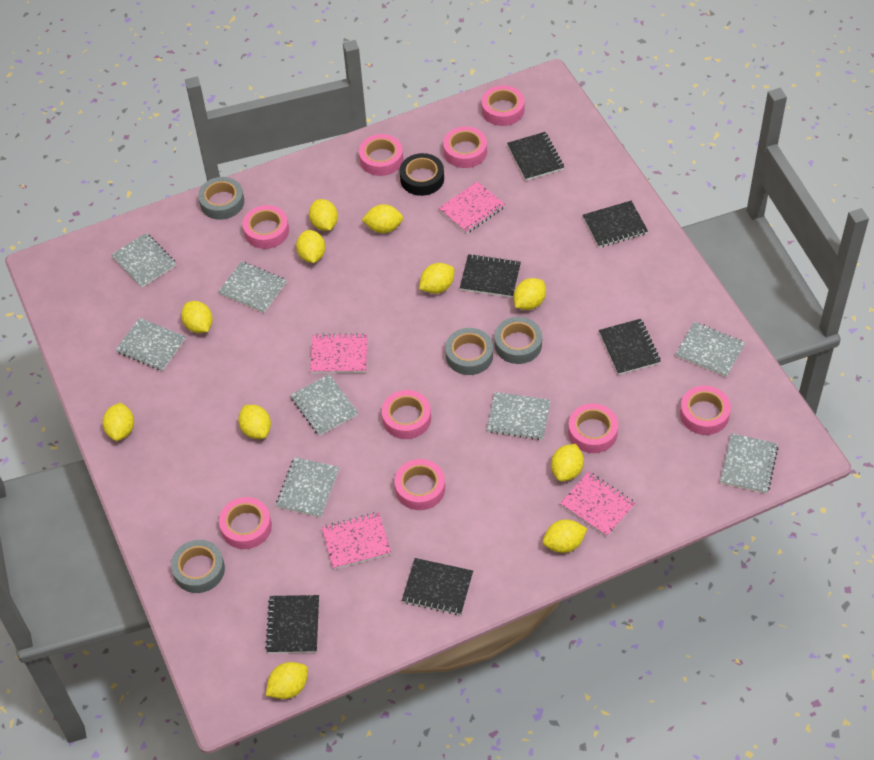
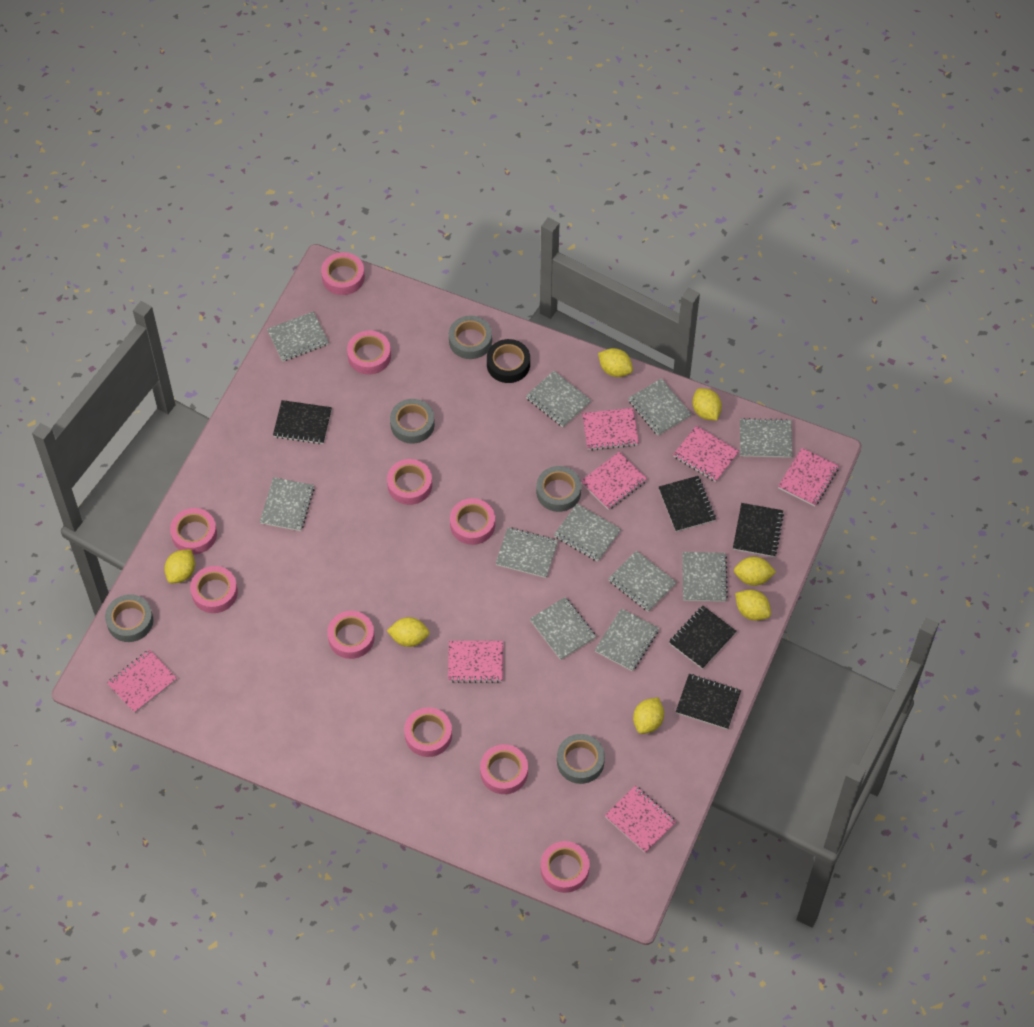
black notebook: 6 -> 5
grey notebook: 8 -> 11
grey tape: 4 -> 5
pink notebook: 4 -> 7
pink tape: 9 -> 10
yellow lemon: 11 -> 7

